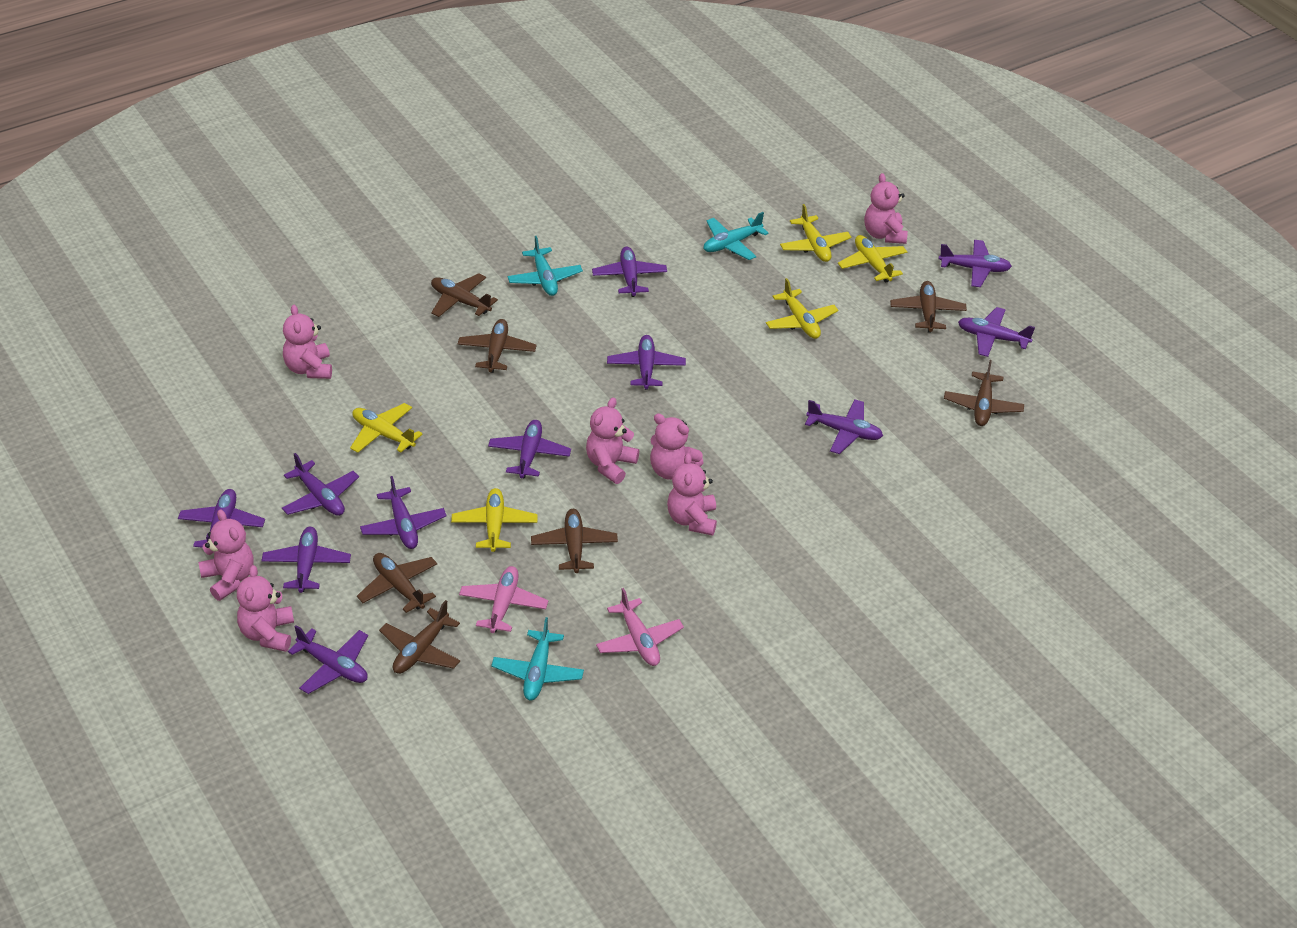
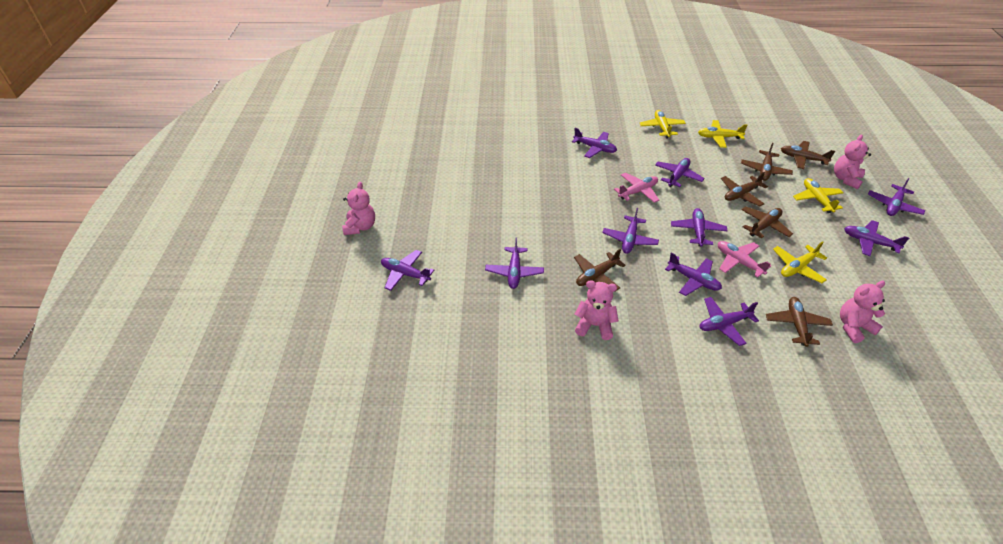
brown plane: 7 -> 6
pink teddy bear: 7 -> 4
purple plane: 11 -> 10
turquoise plane: 3 -> 0
yellow plane: 5 -> 4

